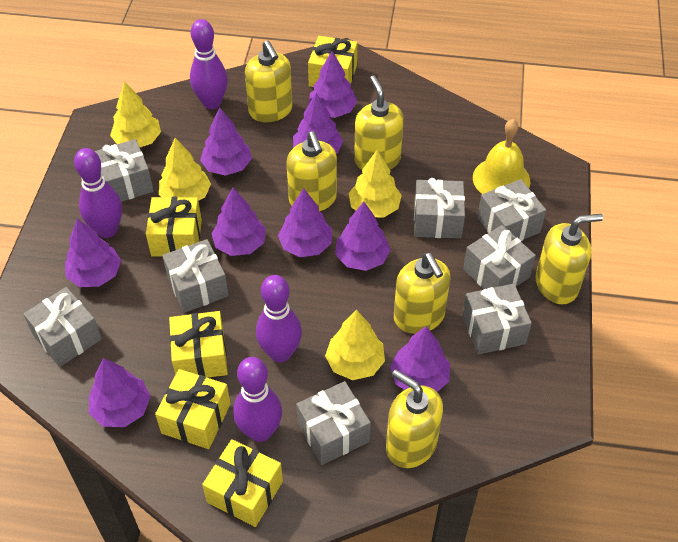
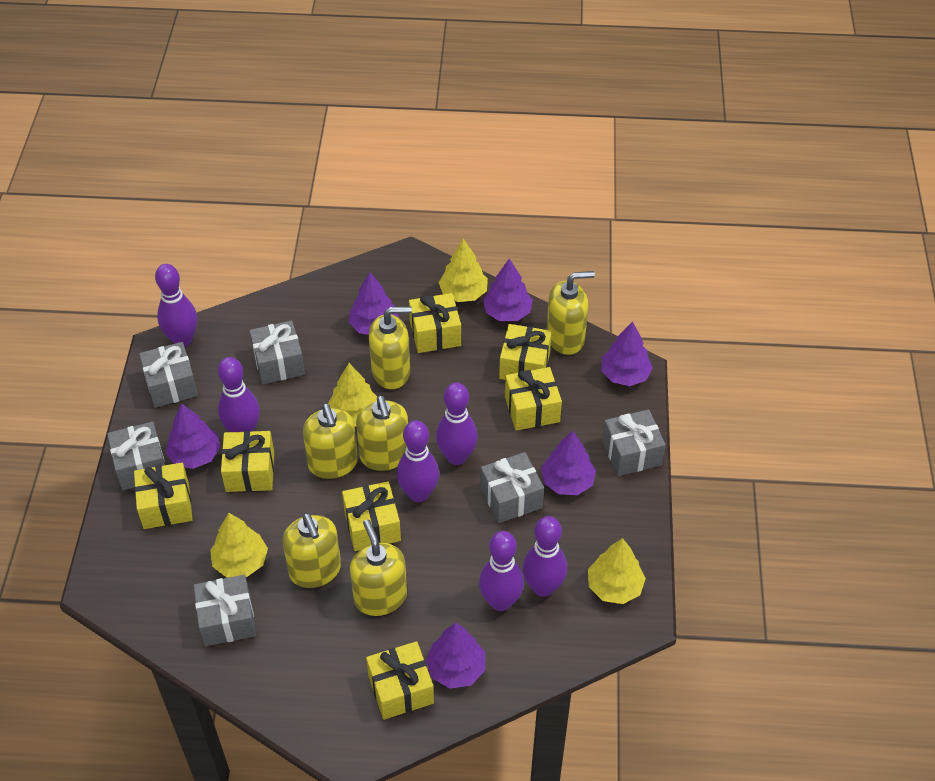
grey gift: 8 -> 6
purple bowling pin: 4 -> 6
purple tree: 9 -> 6
yellow bell: 1 -> 0
yellow gift: 5 -> 7

